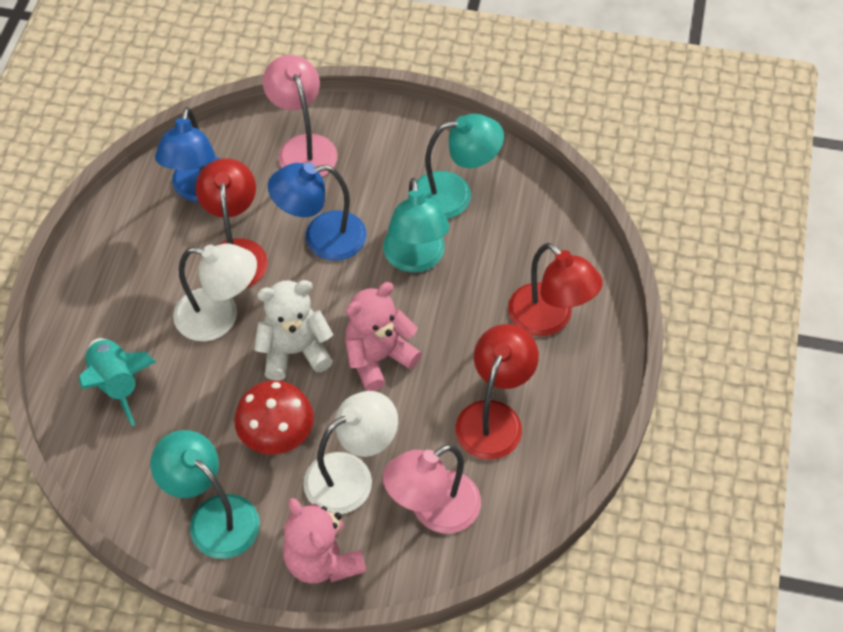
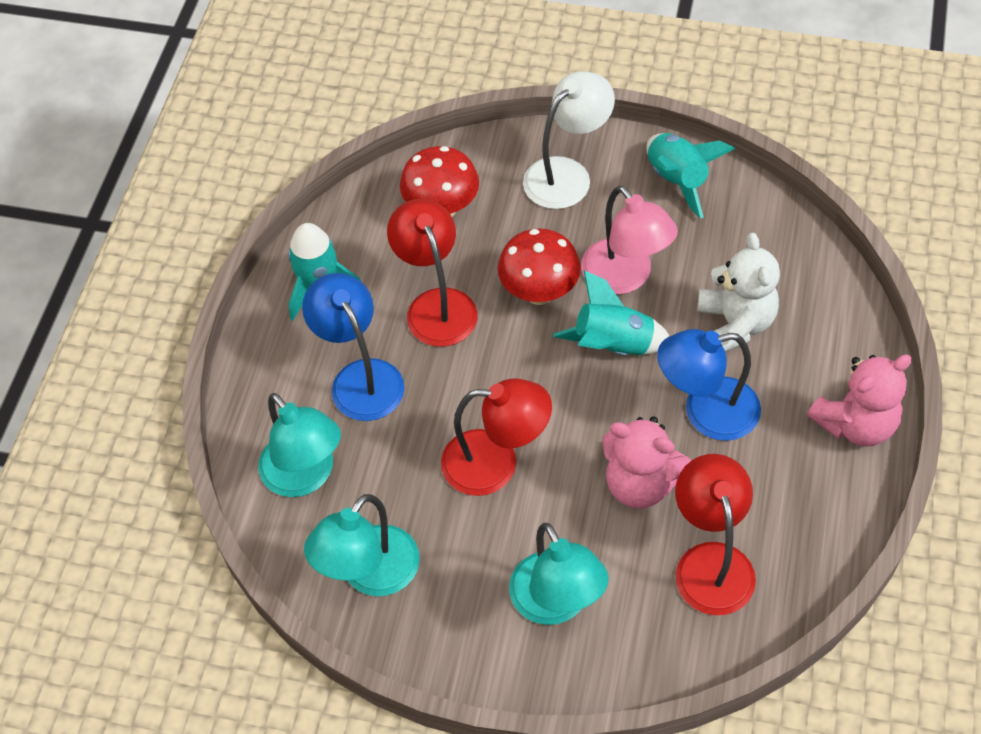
pink lamp: 2 -> 1
red mushroom: 1 -> 2
turquoise rocket: 1 -> 3
white lamp: 2 -> 1

